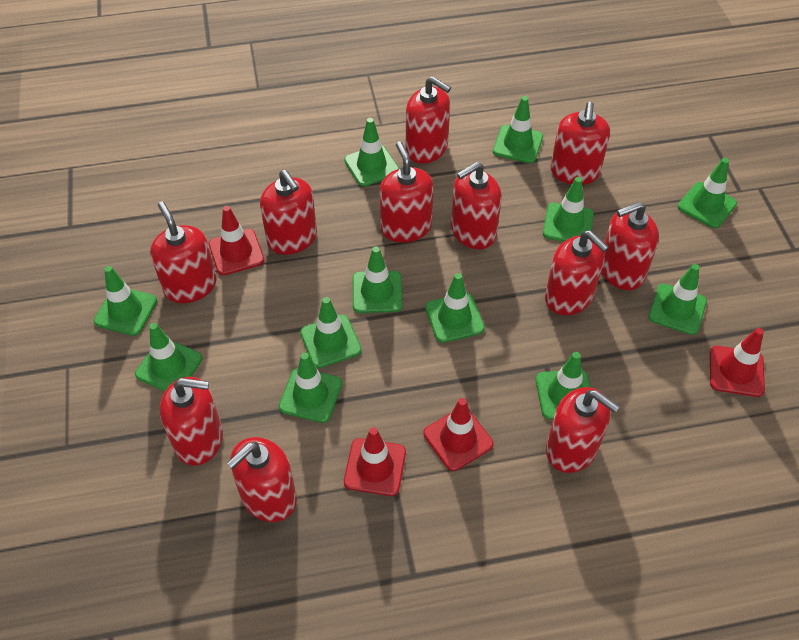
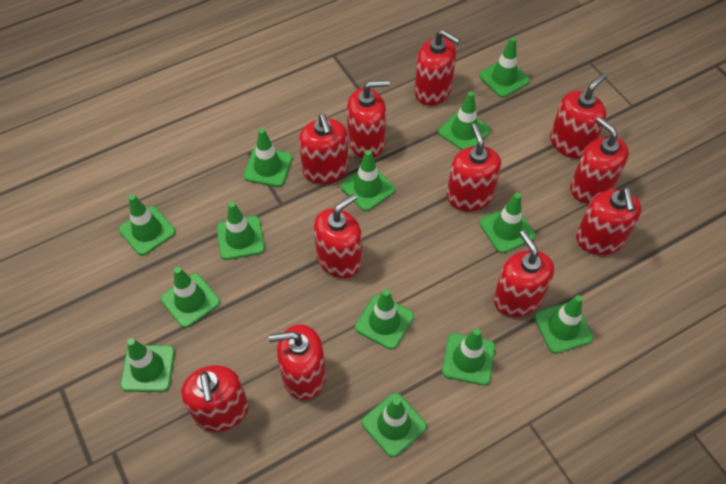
green traffic cone: 12 -> 13
red traffic cone: 4 -> 0

